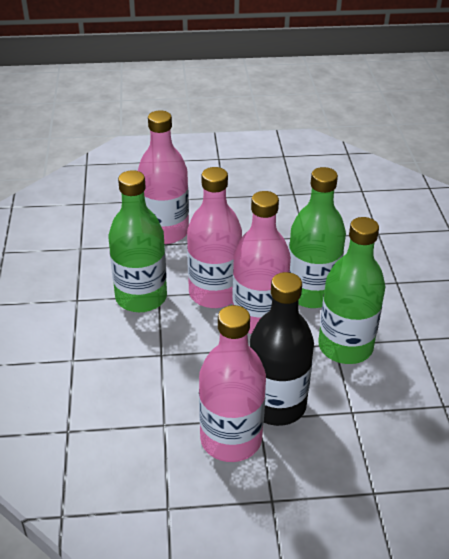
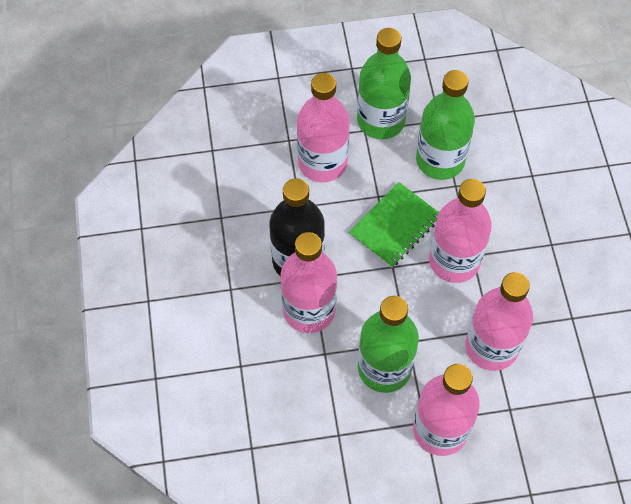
green notebook: 0 -> 1
pink bottle: 4 -> 5

